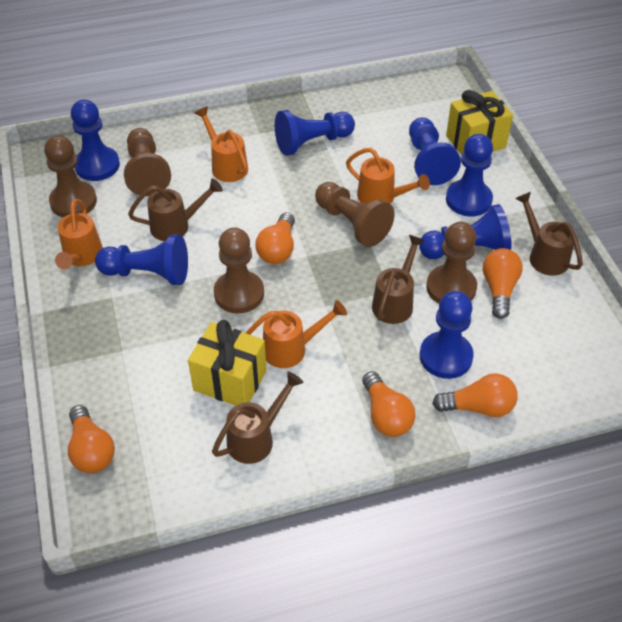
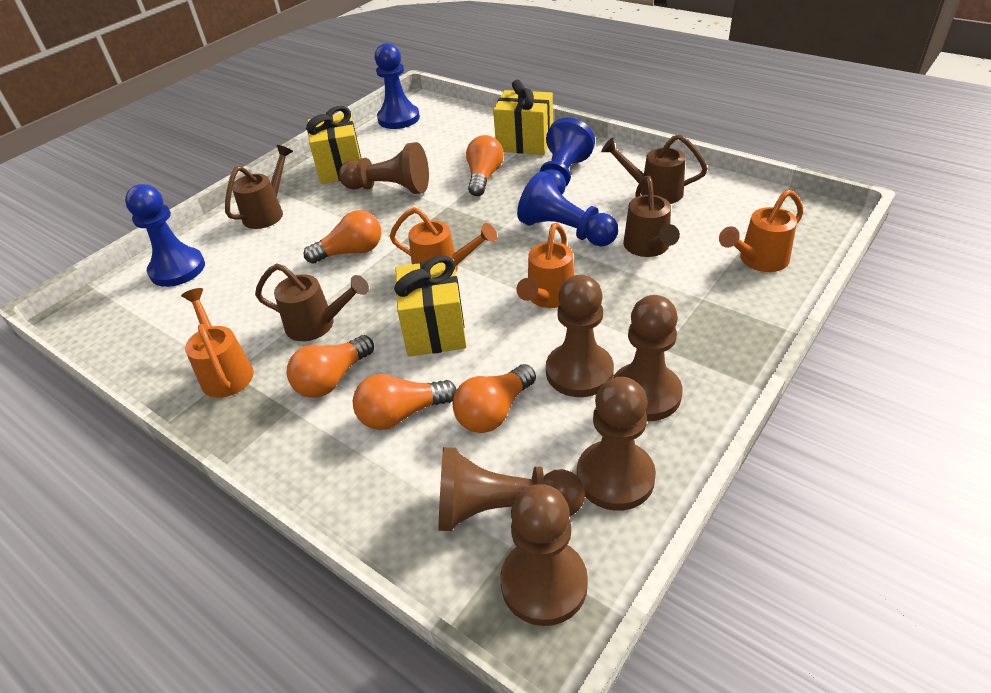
blue pawn: 7 -> 4
brown pawn: 5 -> 6
yellow gift: 2 -> 3

